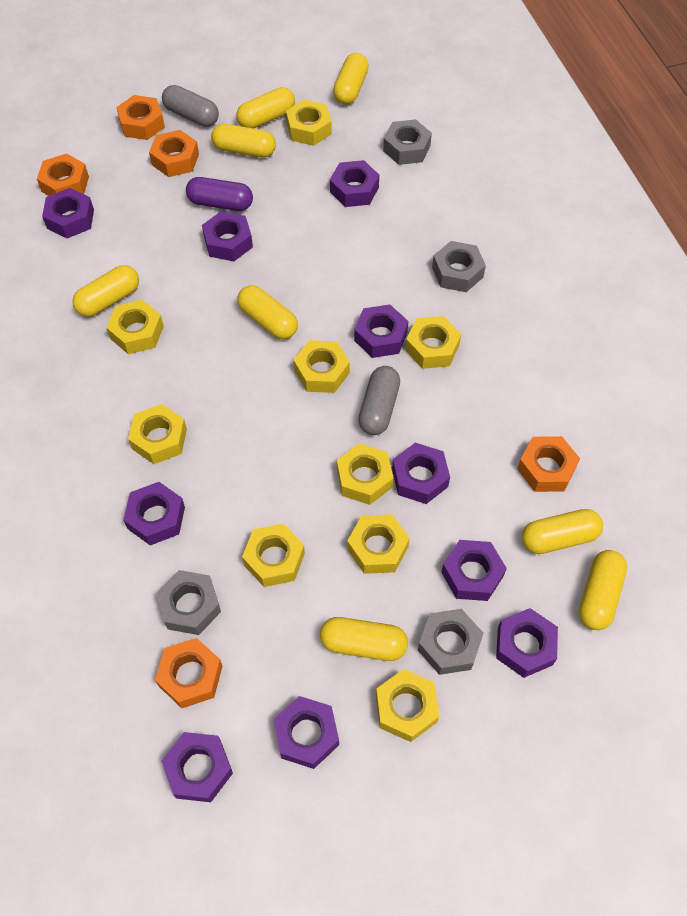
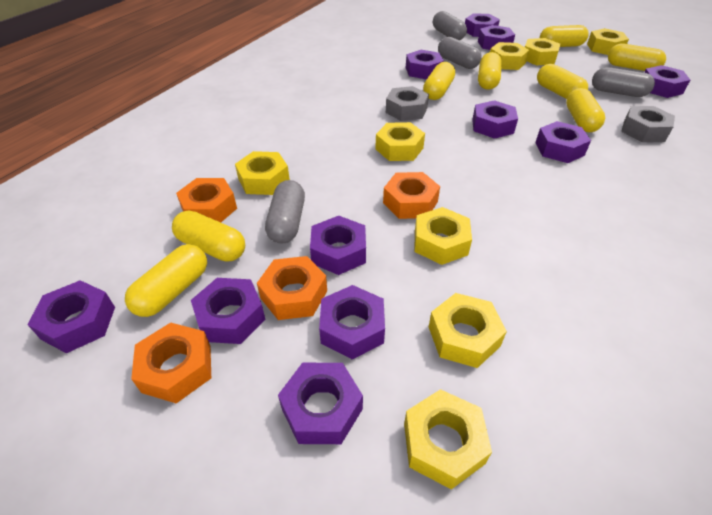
grey capsule: 2 -> 4
grey nut: 4 -> 2
orange nut: 5 -> 4
purple capsule: 1 -> 0
purple nut: 10 -> 11
yellow nut: 9 -> 8

